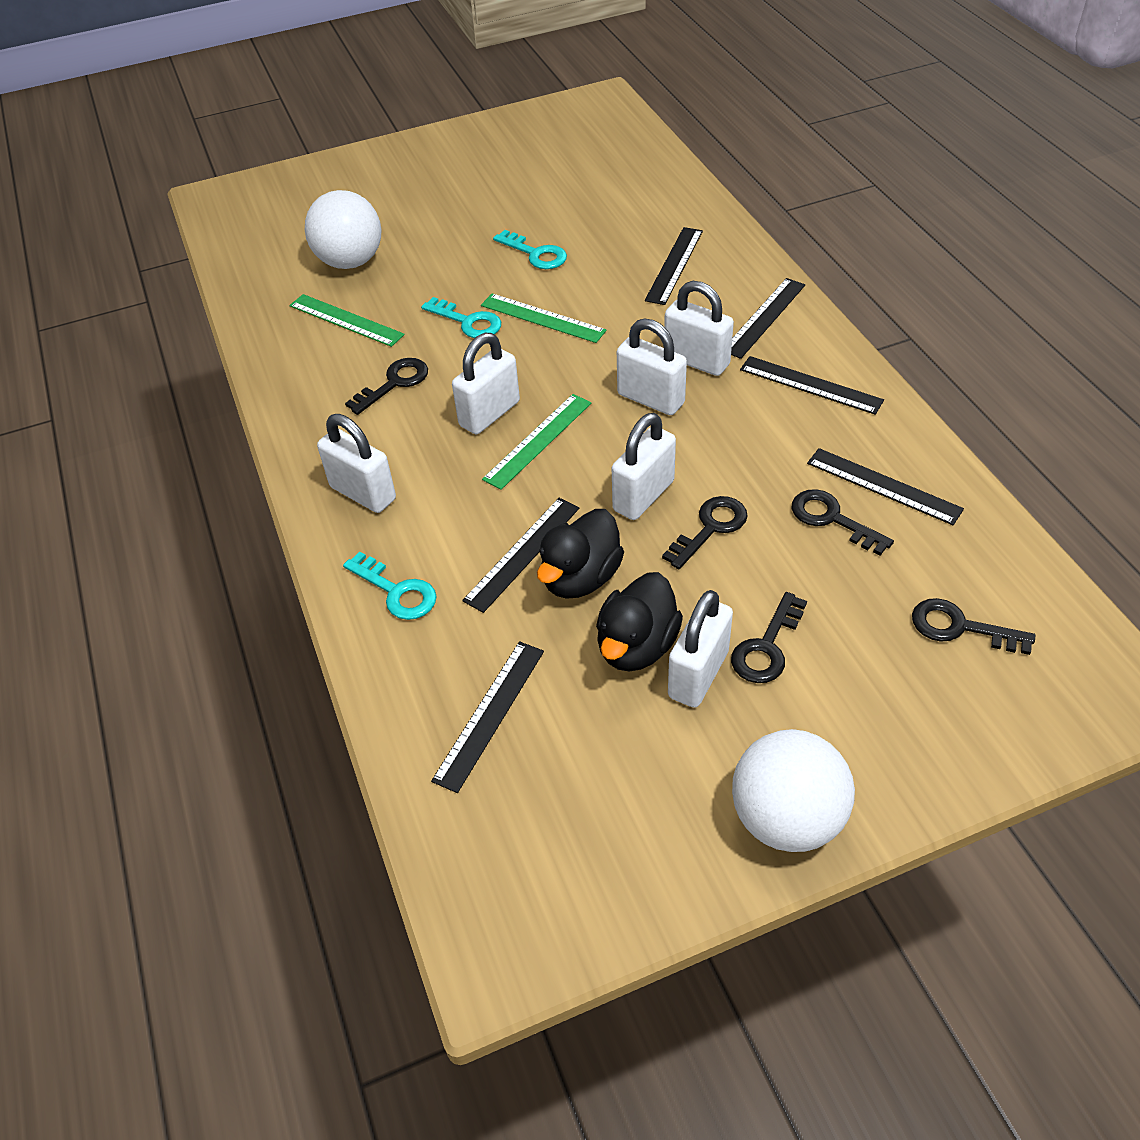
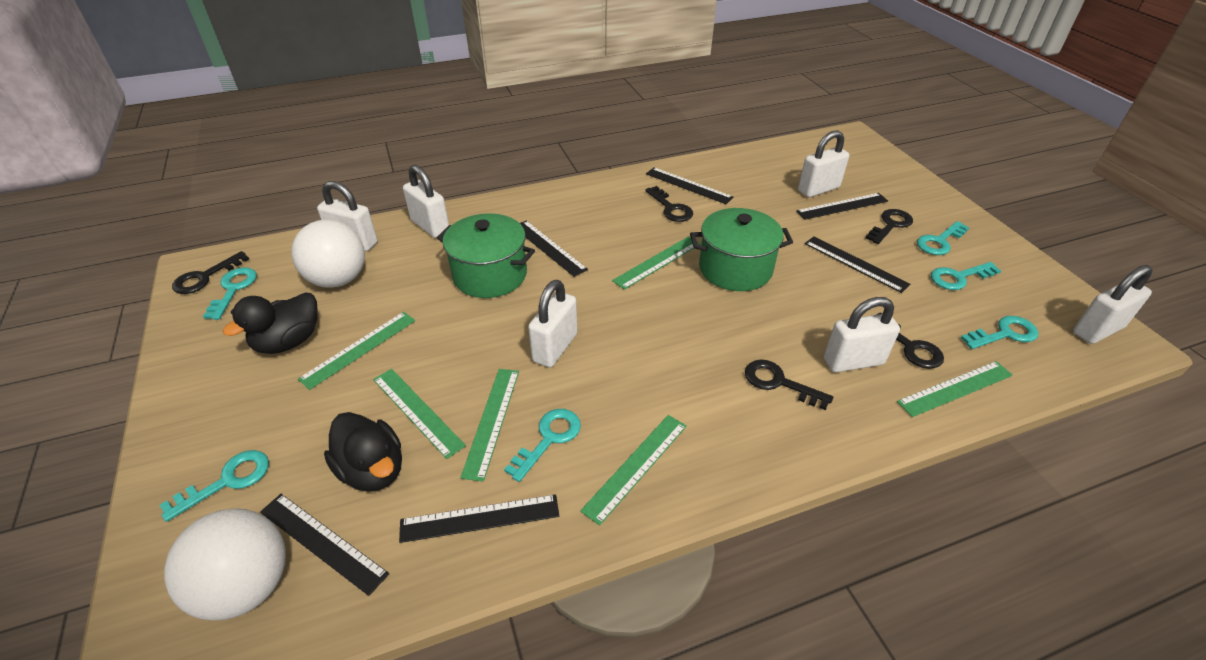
green pot: 0 -> 2
green ruler: 3 -> 6
turquoise key: 3 -> 6

